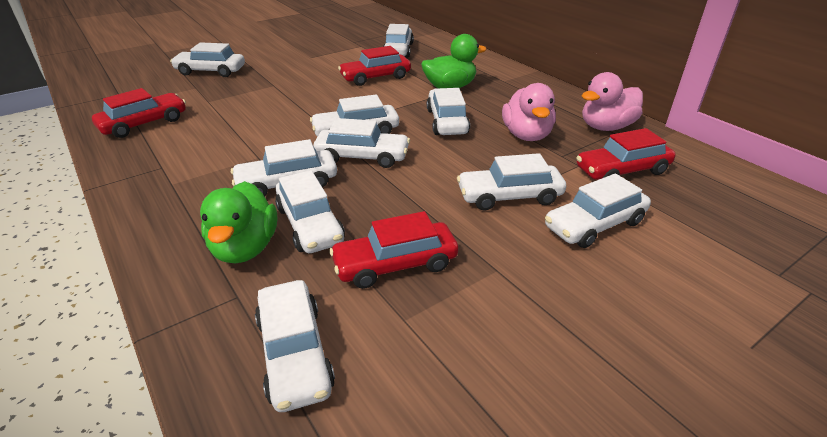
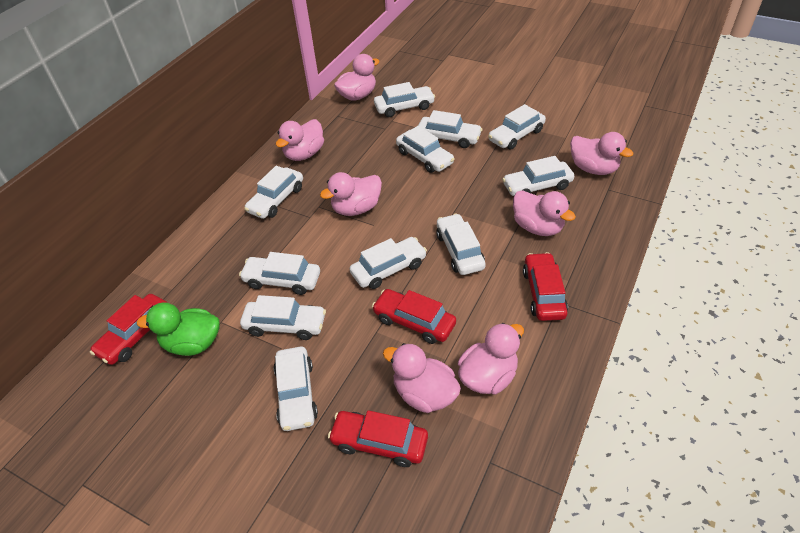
green duck: 2 -> 1
pink duck: 2 -> 7
white car: 10 -> 11

